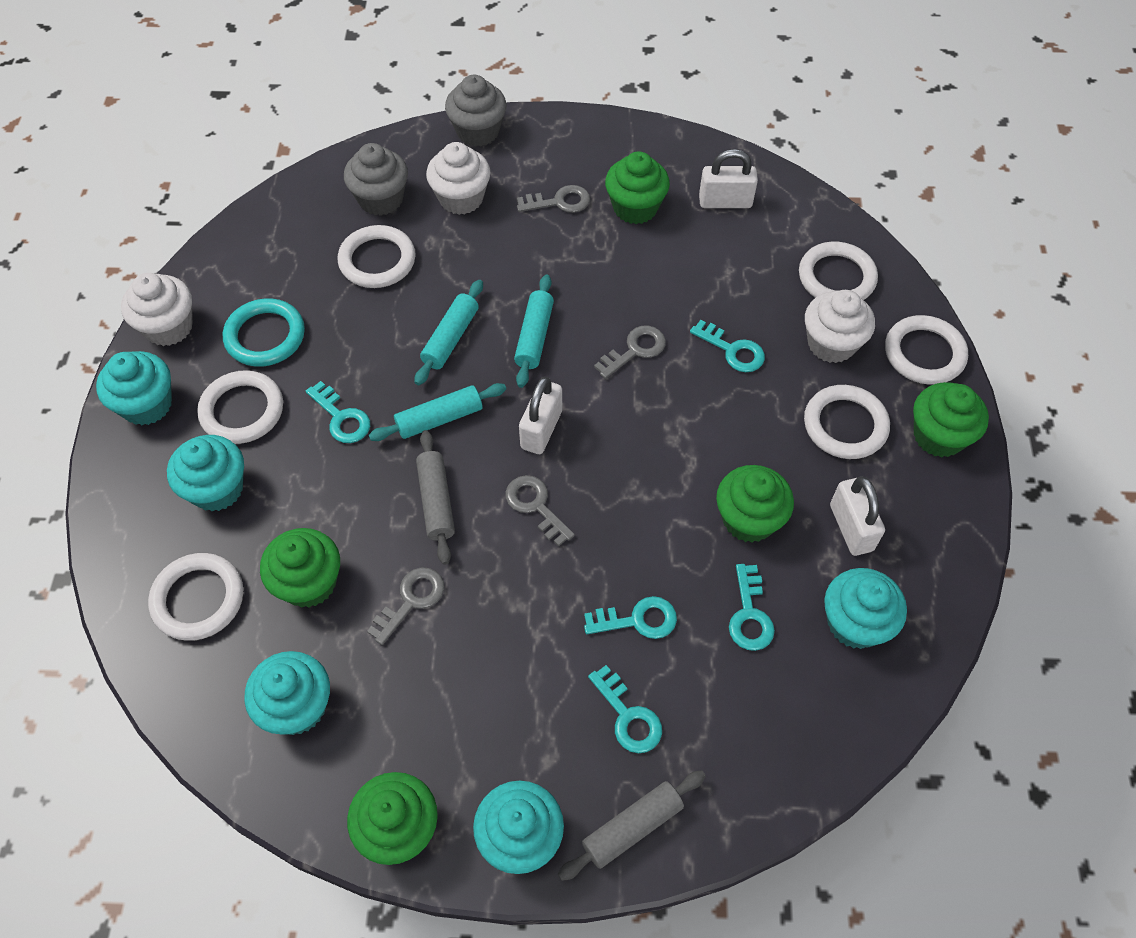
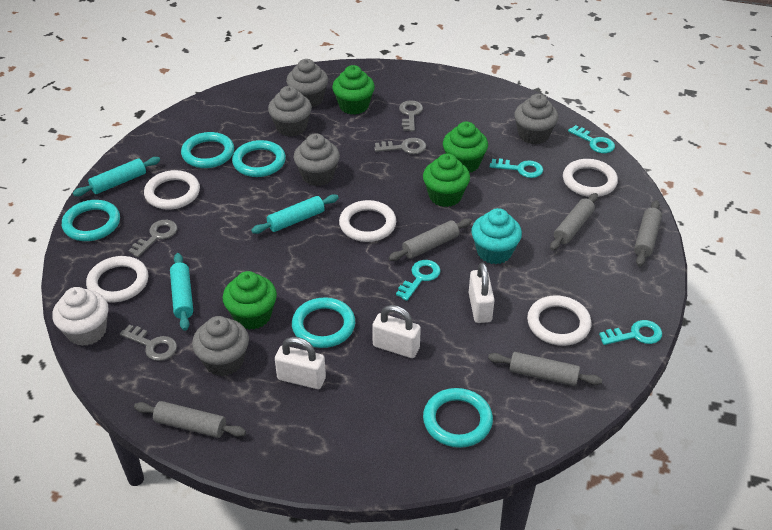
green cupcake: 5 -> 4
grey cupcake: 2 -> 5
grey rolling pin: 2 -> 5
turquoise cupcake: 5 -> 1
turquoise key: 5 -> 4
turquoise ring: 1 -> 5
white cupcake: 3 -> 1
white ring: 6 -> 5

